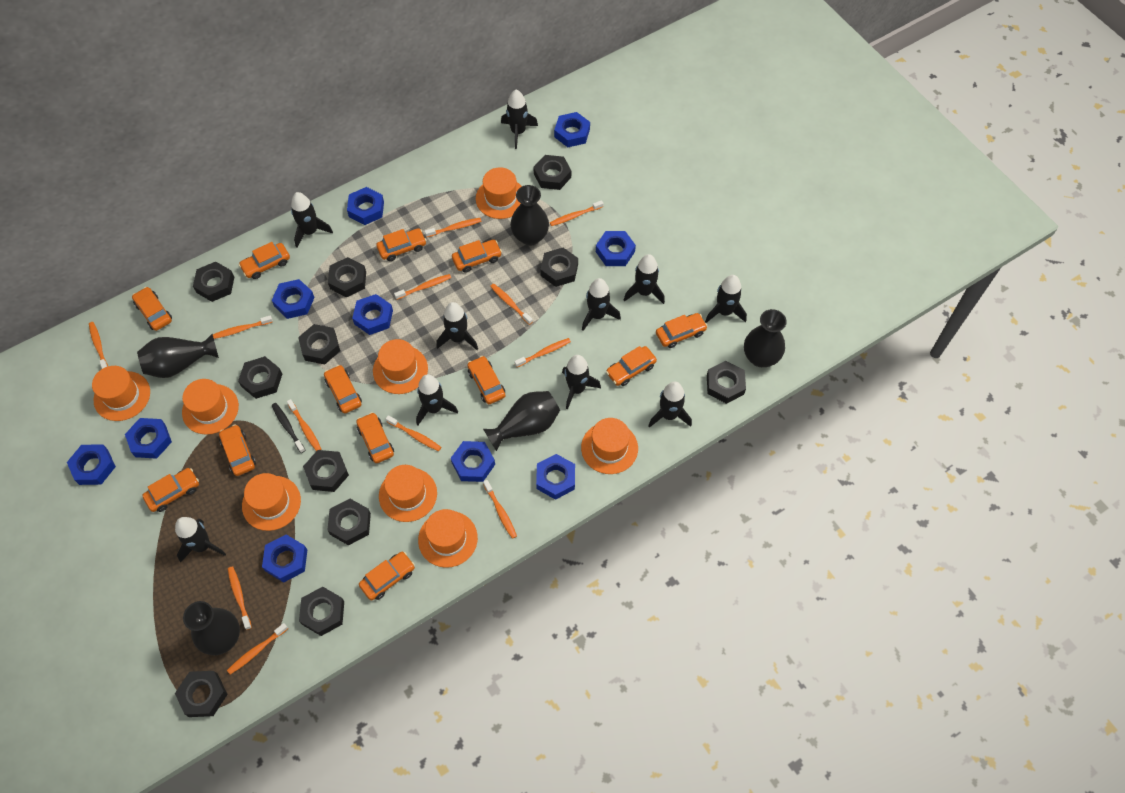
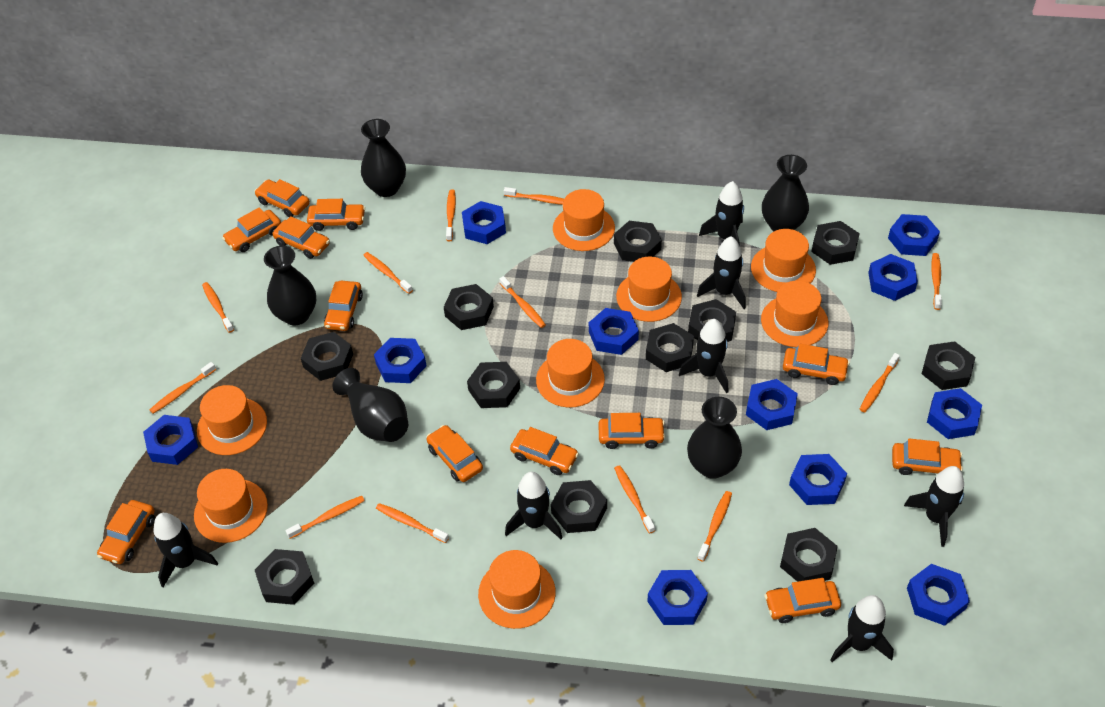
black rocket: 10 -> 7
black toothbrush: 1 -> 0
blue nut: 10 -> 11

